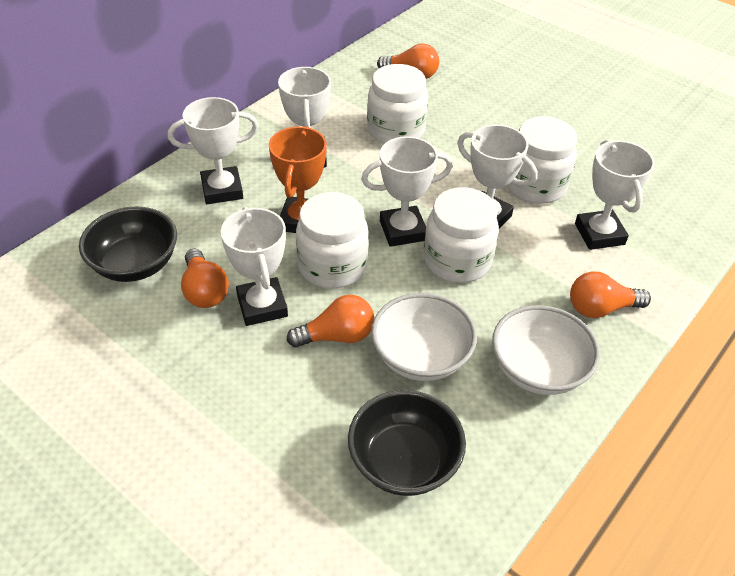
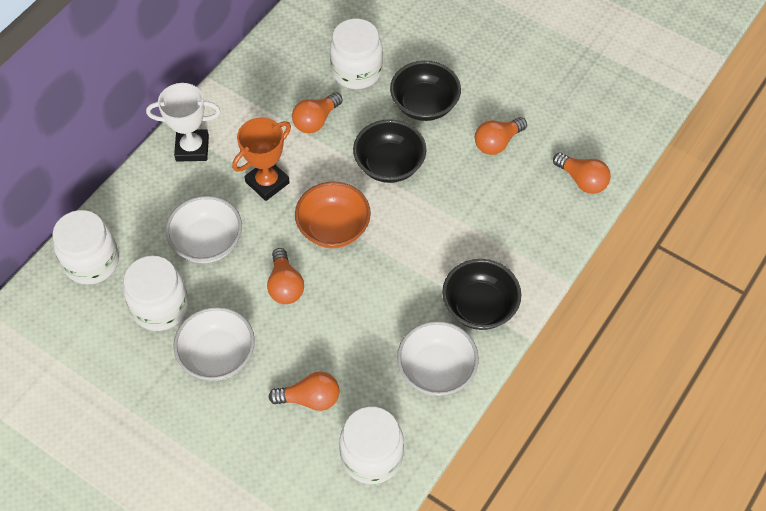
black bowl: 2 -> 3
orange bowl: 0 -> 1
orange light bulb: 4 -> 5
white bowl: 2 -> 3
white trophy: 6 -> 1

